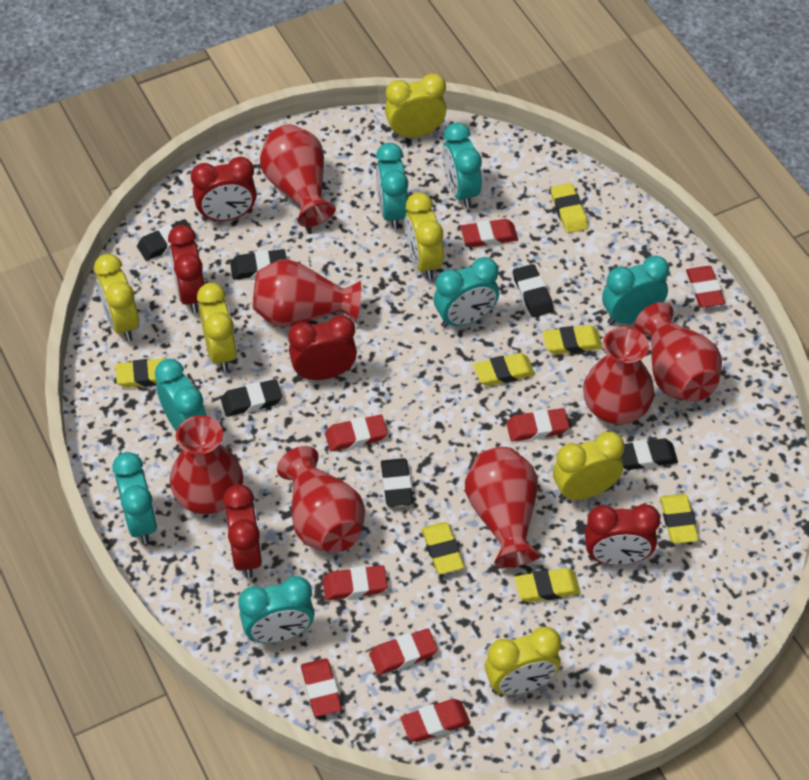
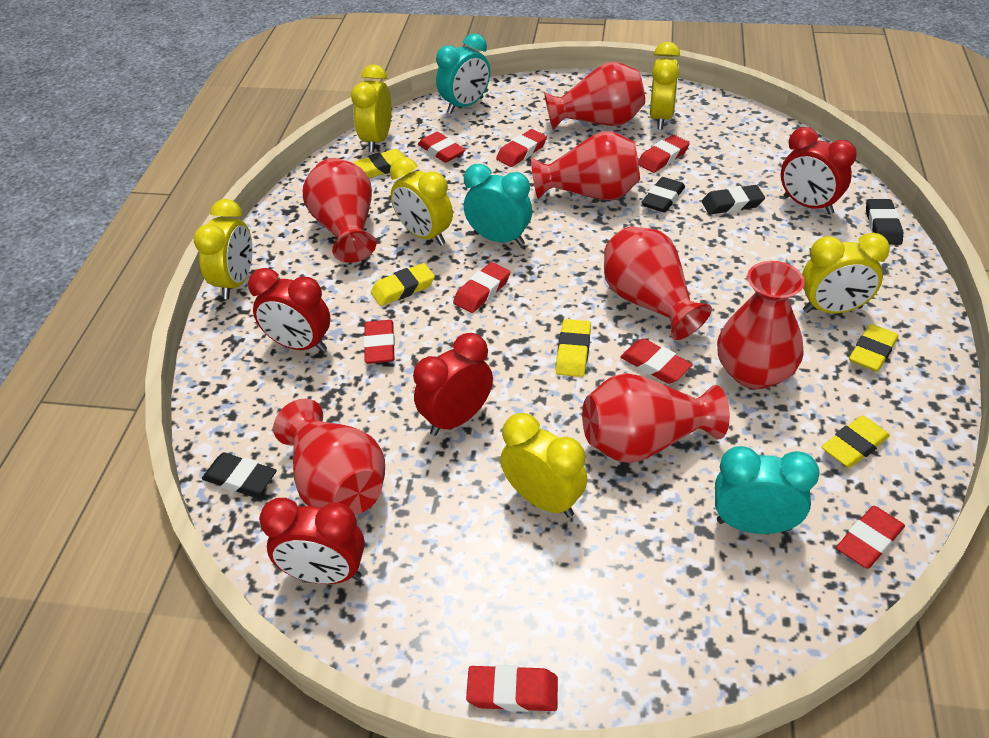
black eraser: 6 -> 4
red clock: 5 -> 4
turquoise clock: 7 -> 3
yellow eraser: 7 -> 5

